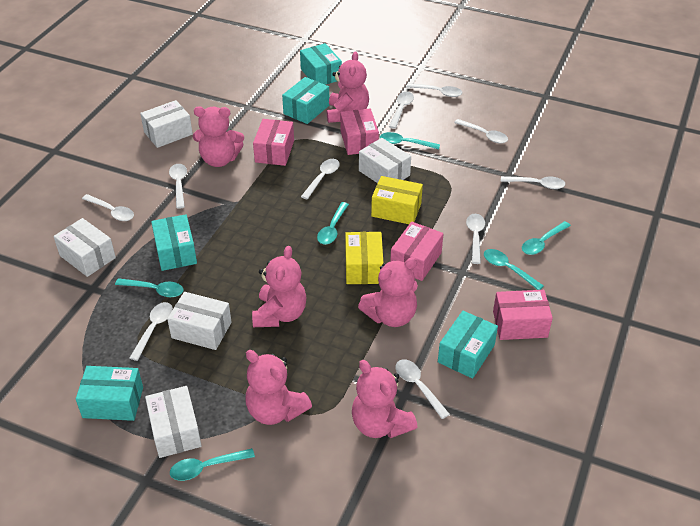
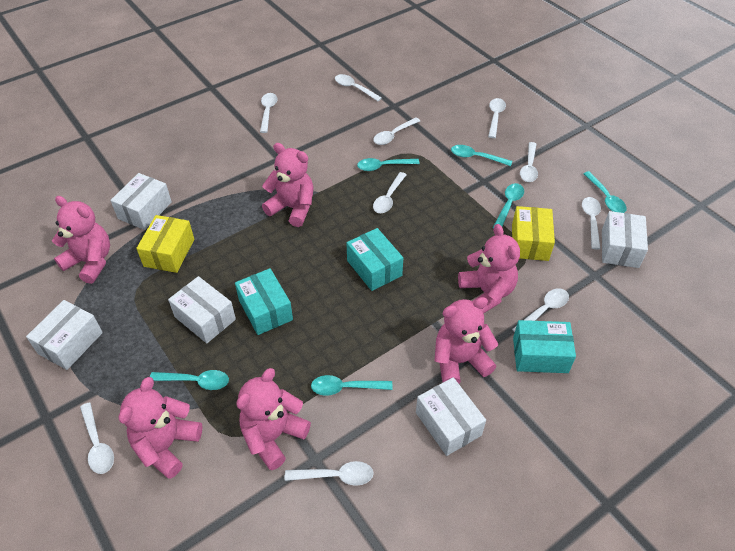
pink box: 4 -> 0
turquoise box: 5 -> 3

